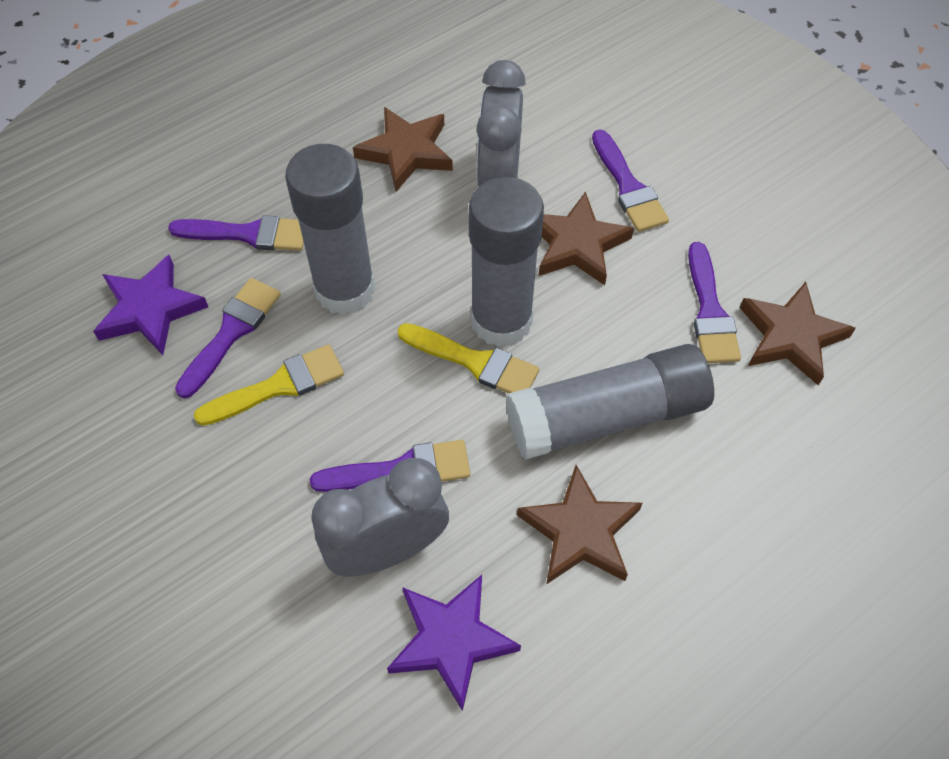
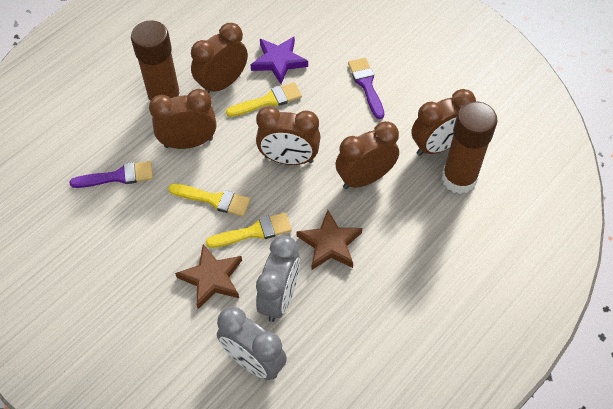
brown clock: 0 -> 5
brown glue stick: 0 -> 2
brown star: 4 -> 2
grey glue stick: 3 -> 0
purple brush: 5 -> 2
purple star: 2 -> 1
yellow brush: 2 -> 3

